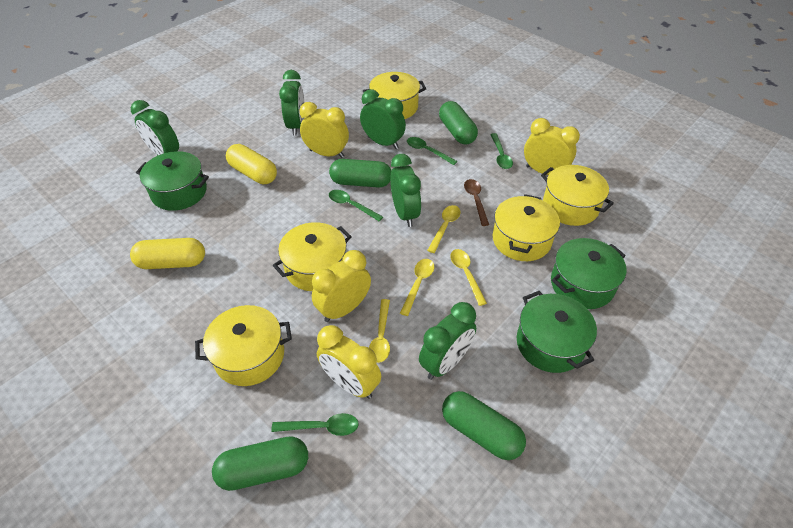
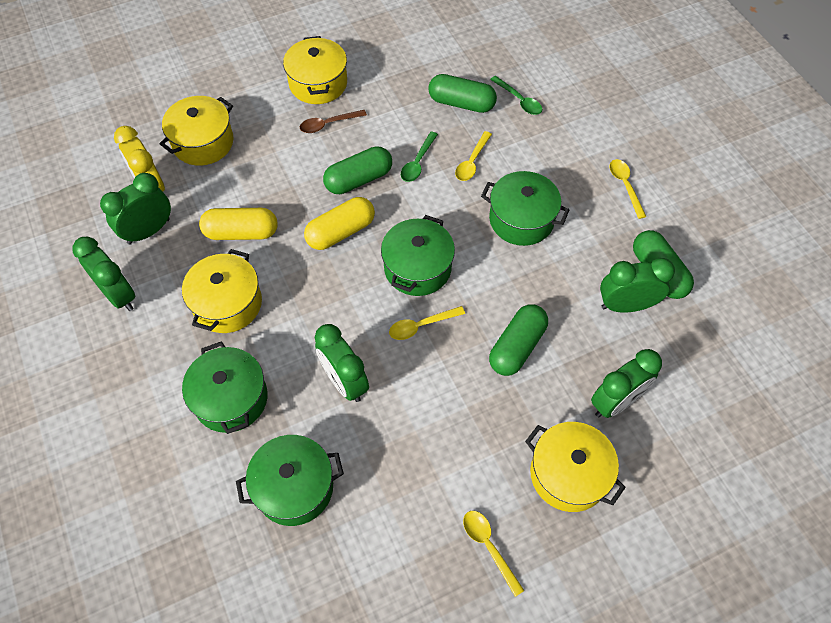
green pot: 3 -> 4
green spoon: 4 -> 2
yellow clock: 4 -> 1
yellow pot: 5 -> 4

